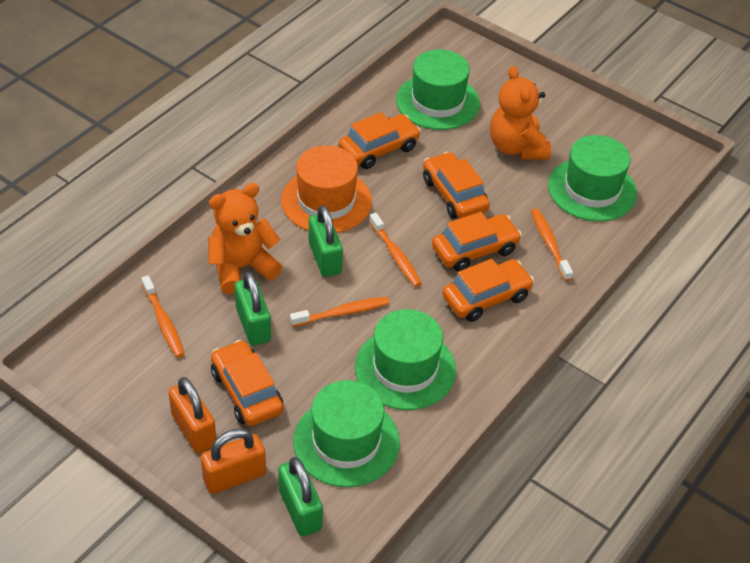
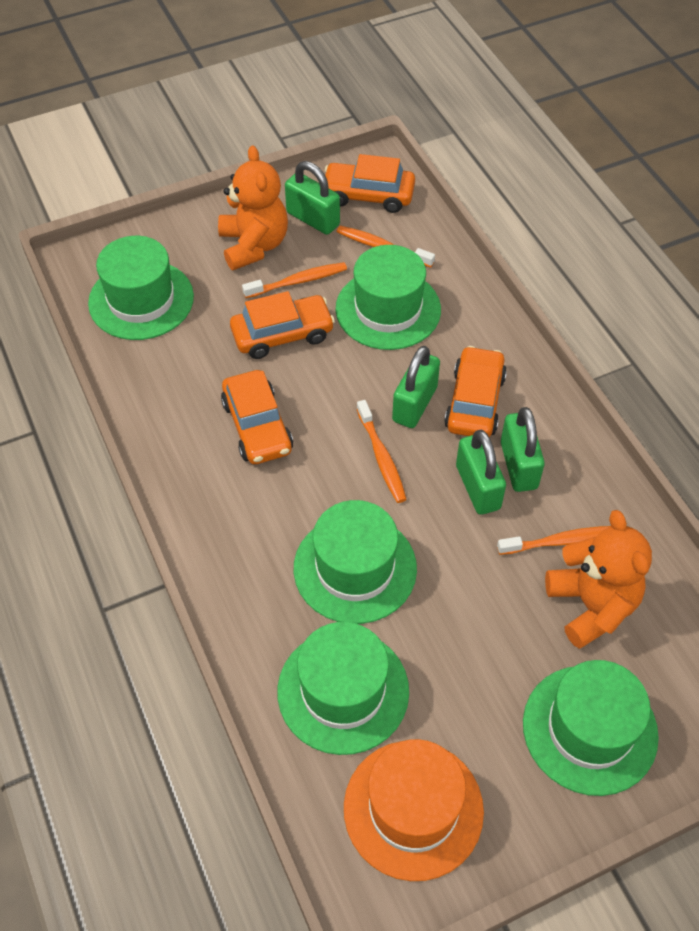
green hat: 4 -> 5
green padlock: 3 -> 4
orange car: 5 -> 4
orange padlock: 2 -> 0

